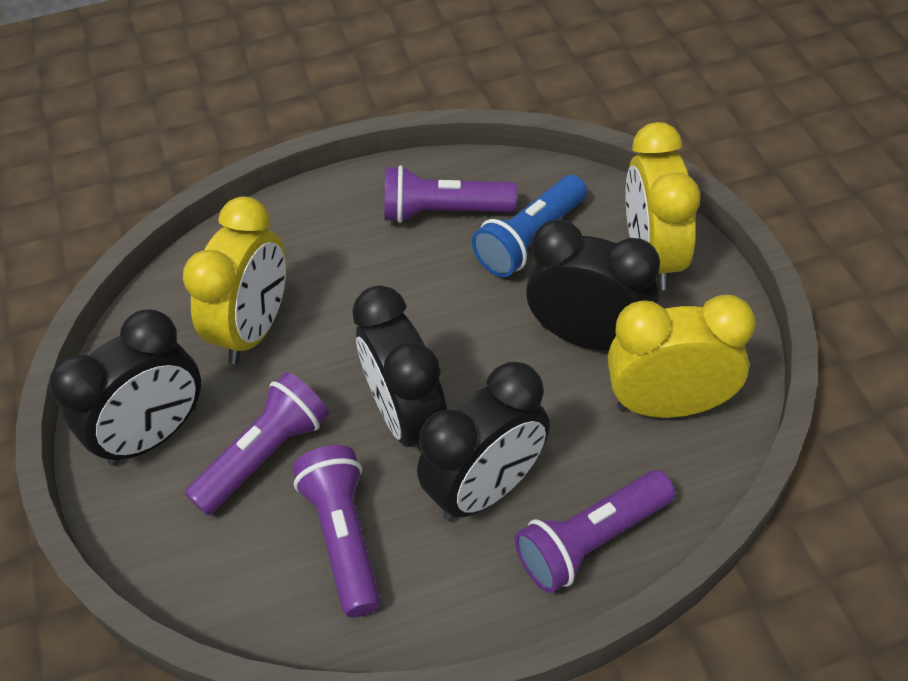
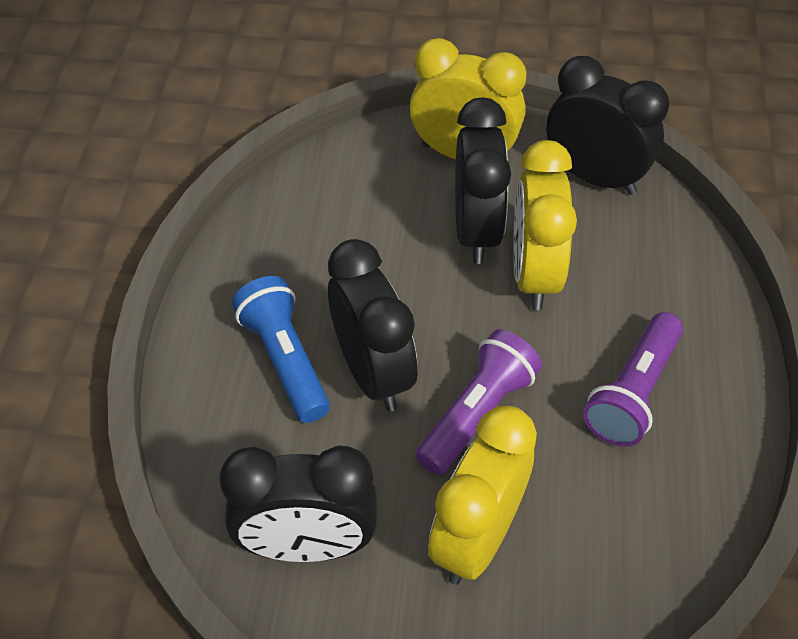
purple flashlight: 4 -> 2

